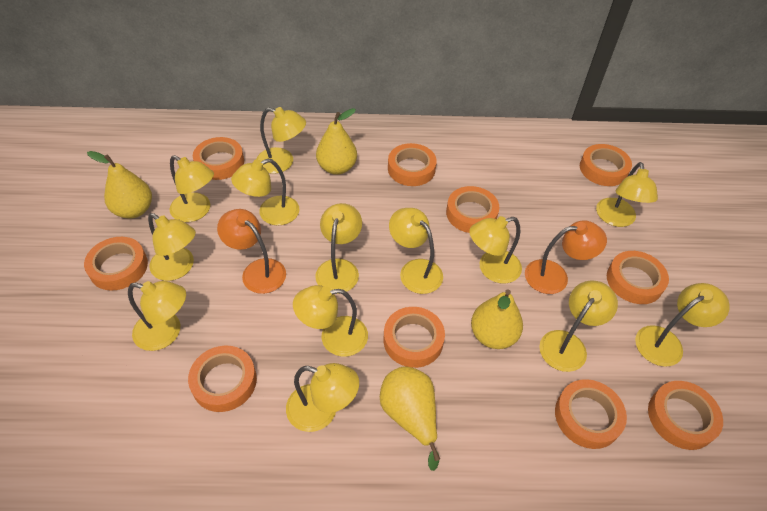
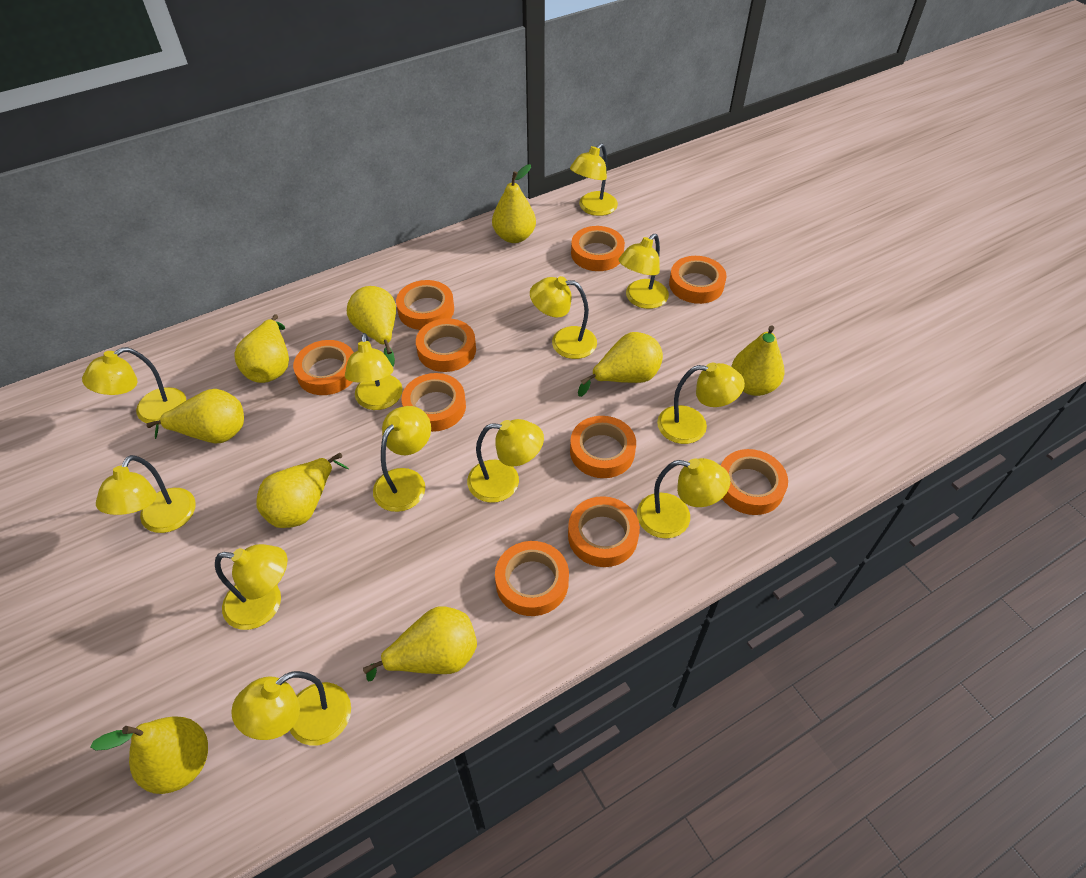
orange lamp: 2 -> 0
yellow lamp: 13 -> 12
yellow pear: 4 -> 9

